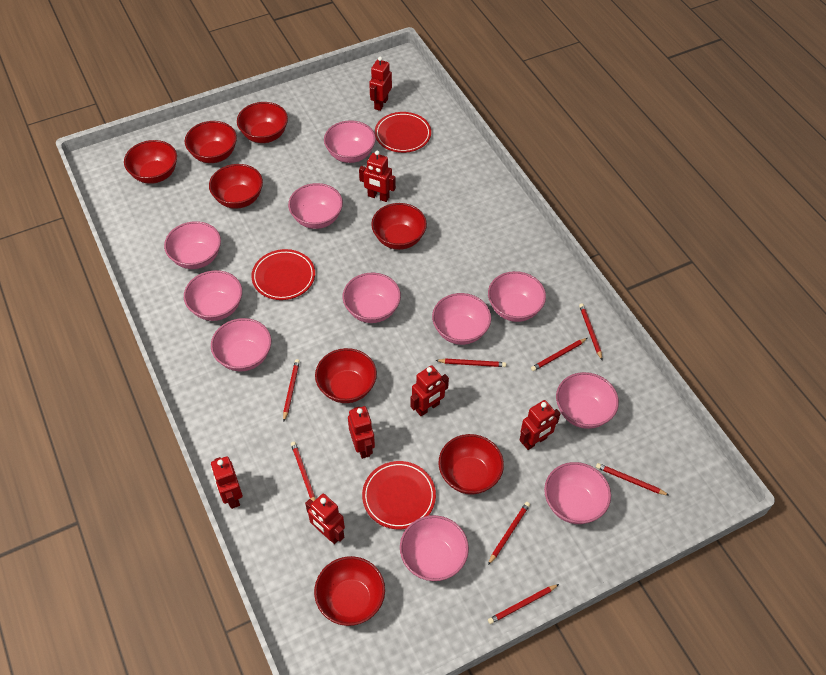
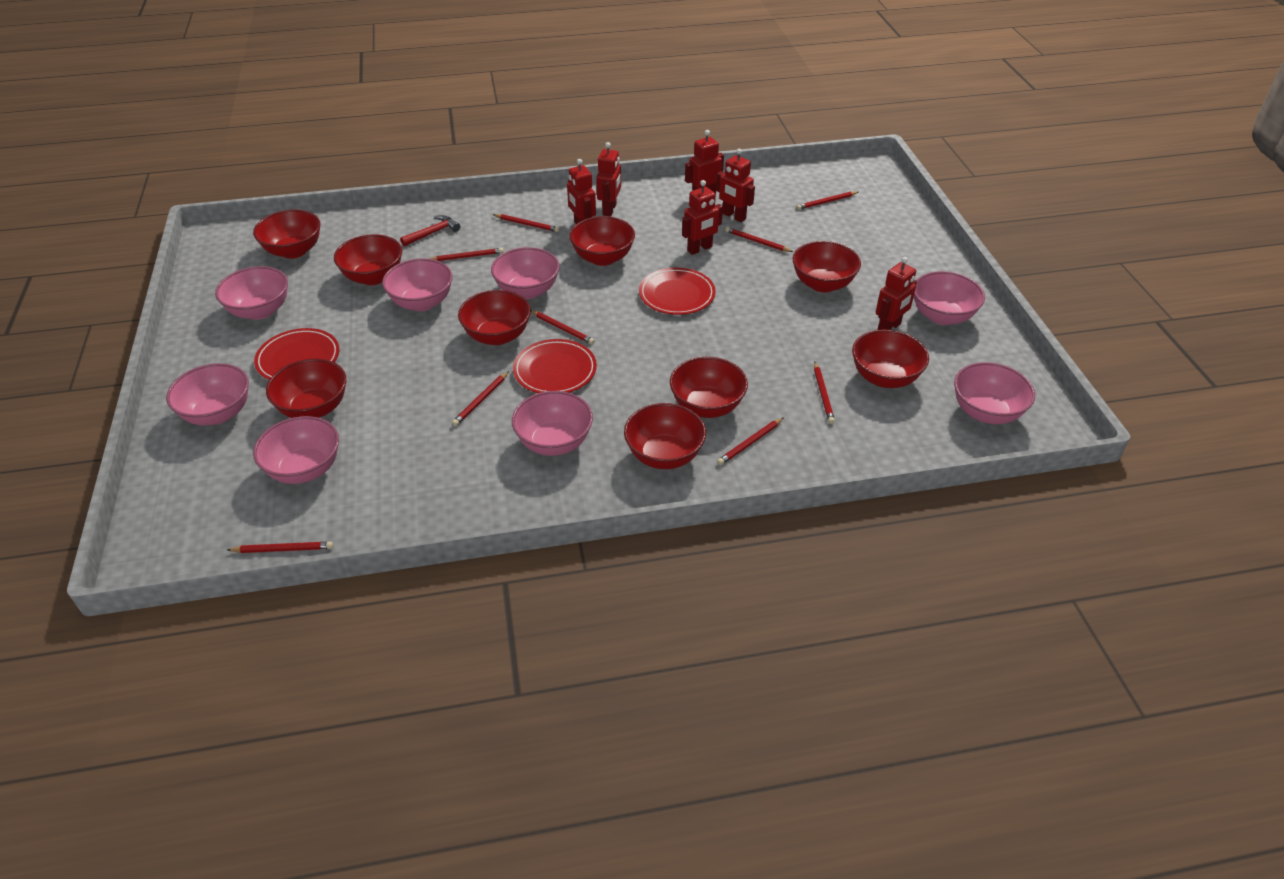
pink bowl: 11 -> 8
red bowl: 8 -> 9
red hammer: 0 -> 1
red pencil: 8 -> 9
red robot: 7 -> 6

